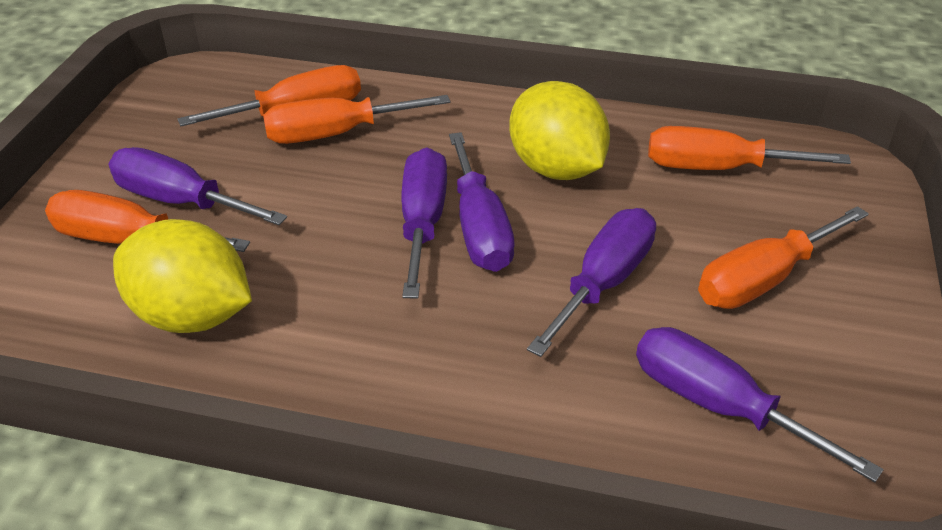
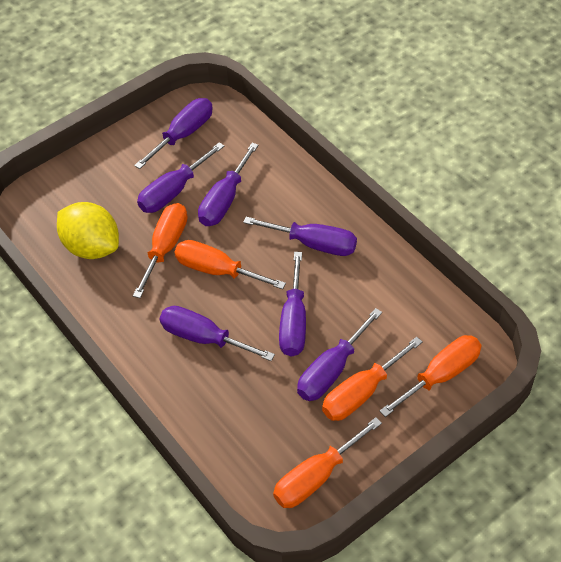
purple screwdriver: 5 -> 7
yellow lemon: 2 -> 1

